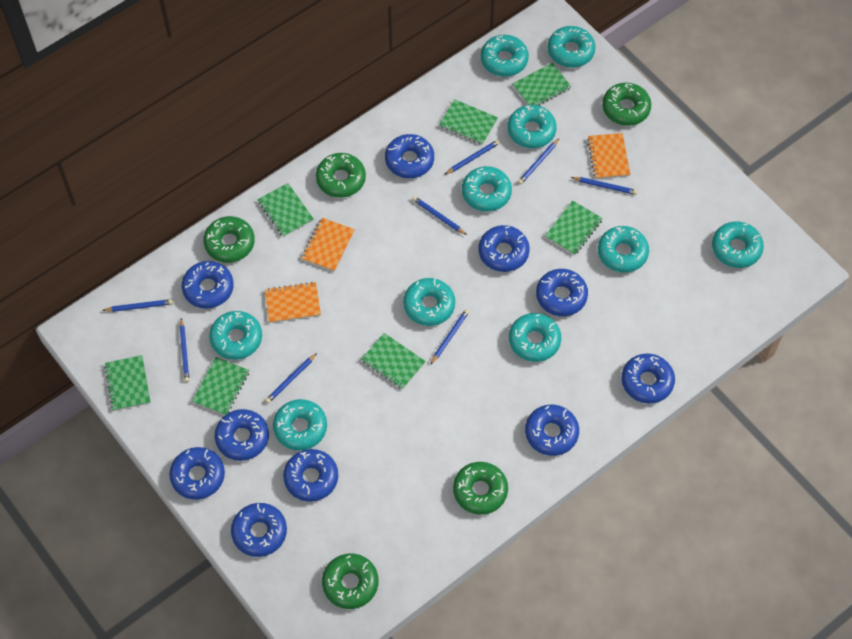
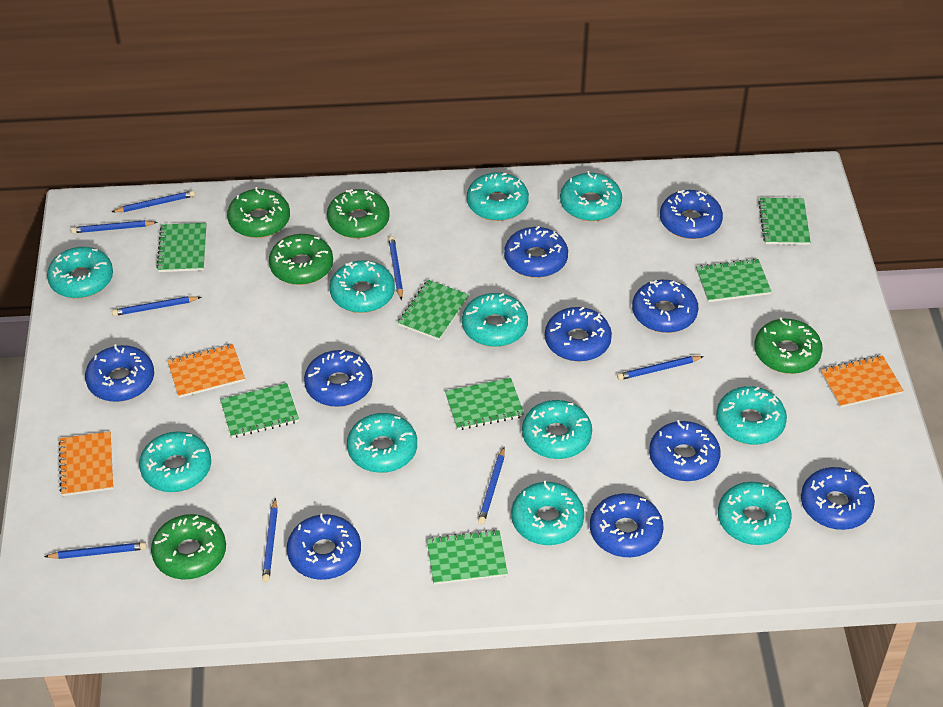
turquoise donut: 10 -> 11

